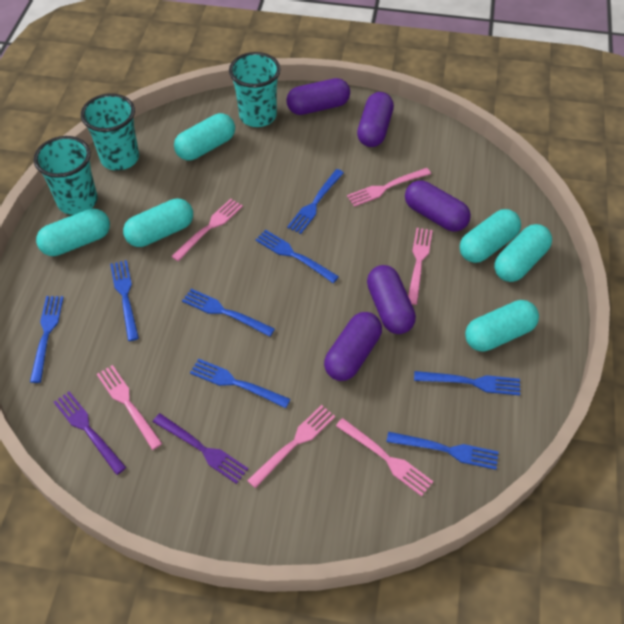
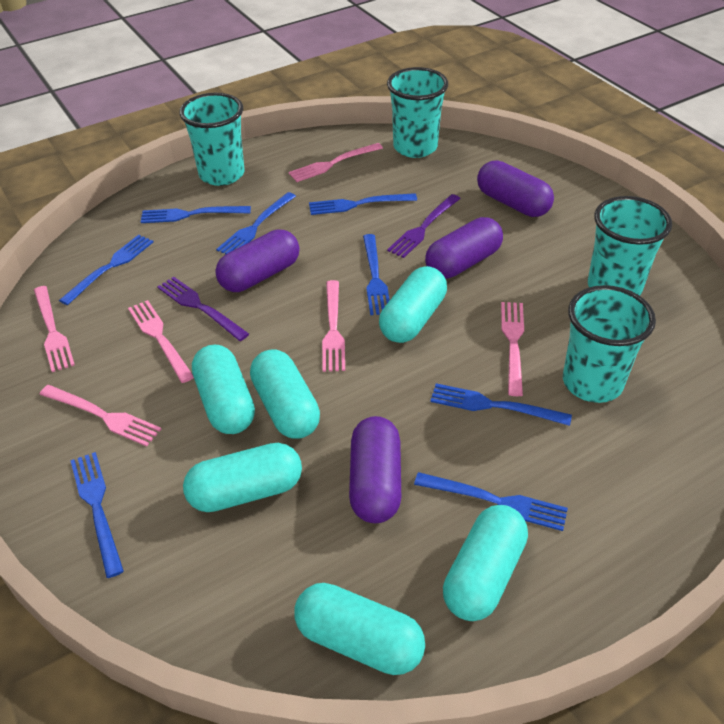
purple capsule: 5 -> 4
turquoise cup: 3 -> 4

